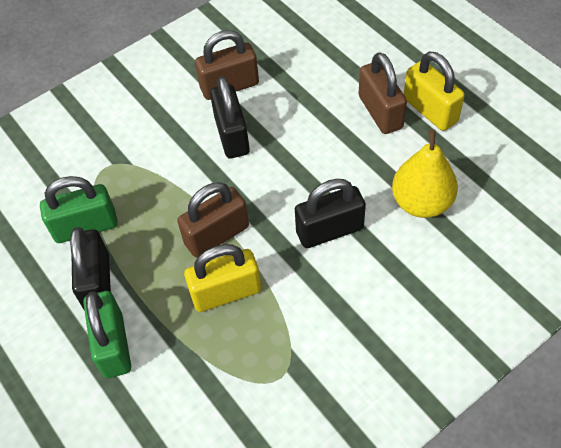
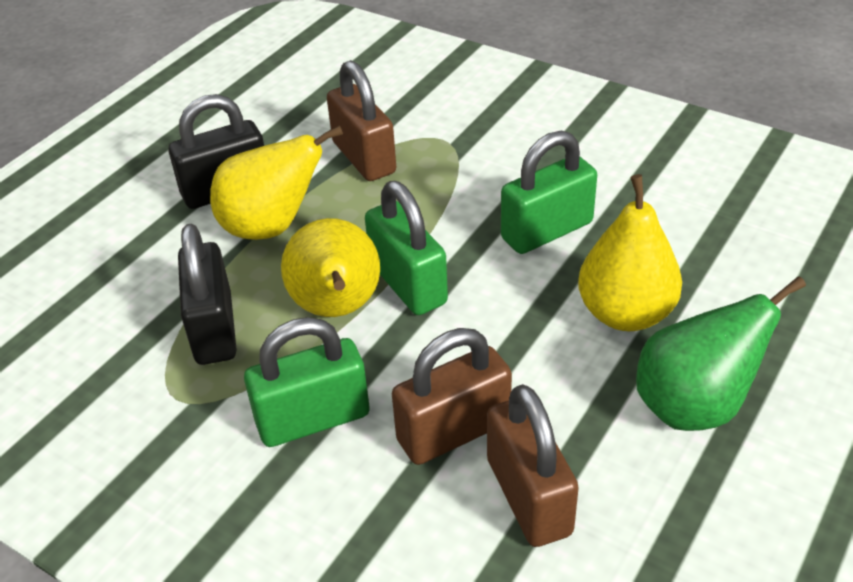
black padlock: 3 -> 2
green padlock: 2 -> 3
green pear: 0 -> 1
yellow padlock: 2 -> 0
yellow pear: 1 -> 3

